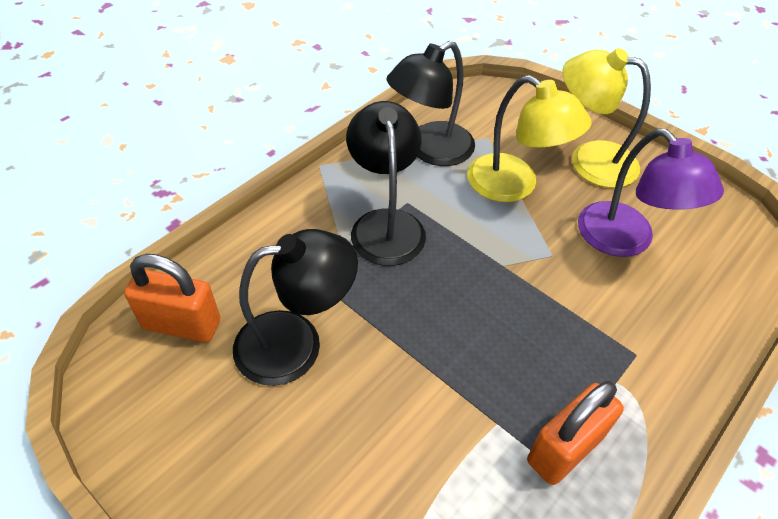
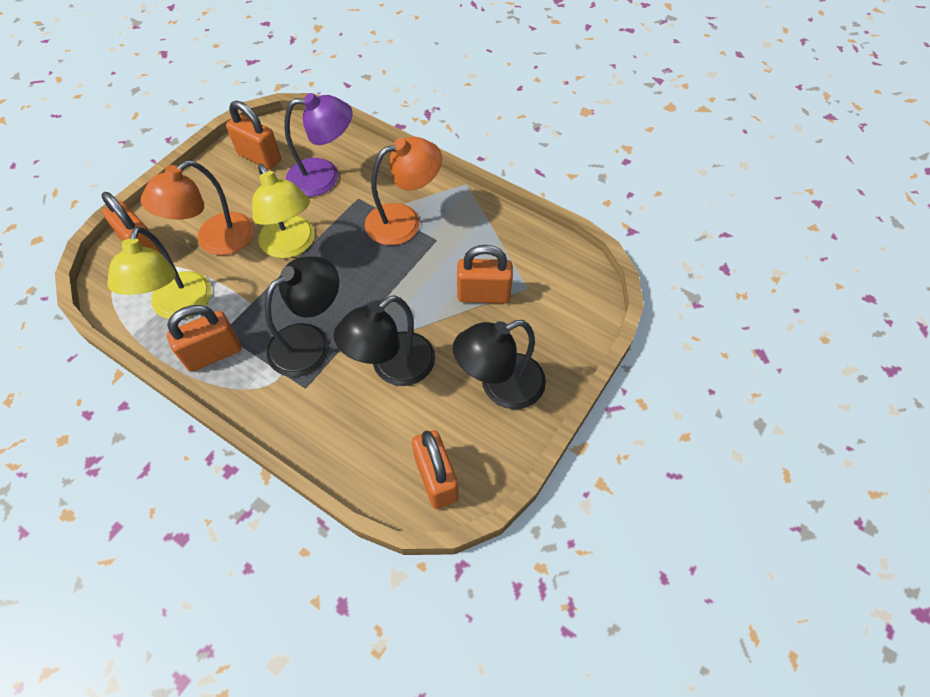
orange lamp: 0 -> 2
orange padlock: 2 -> 5

